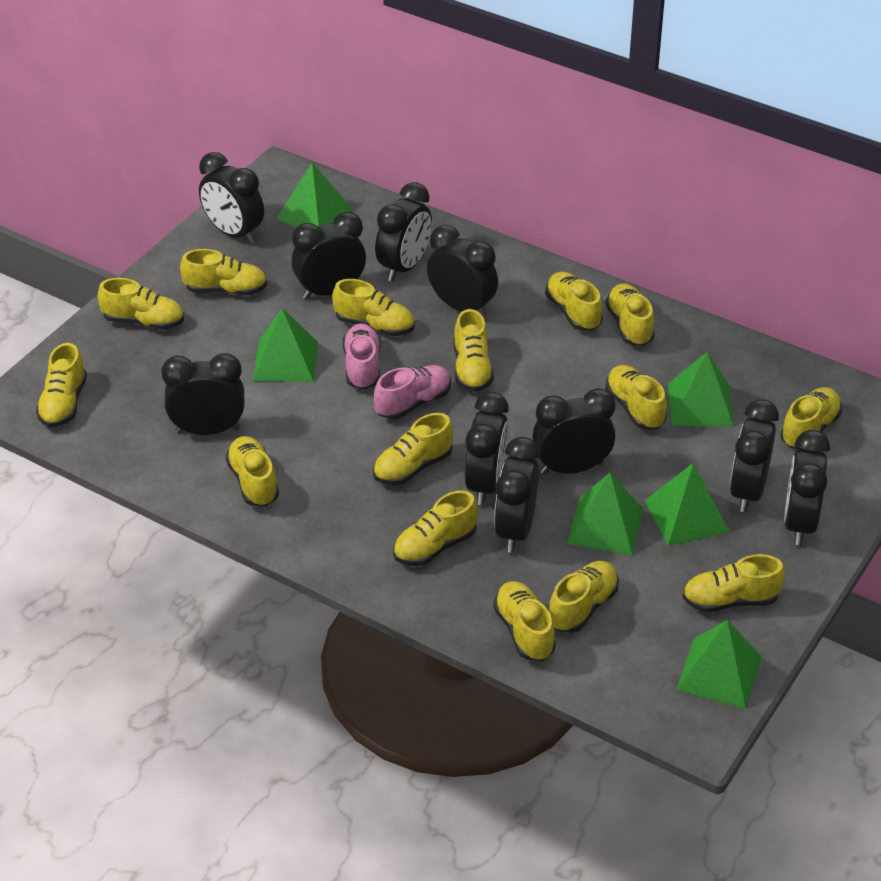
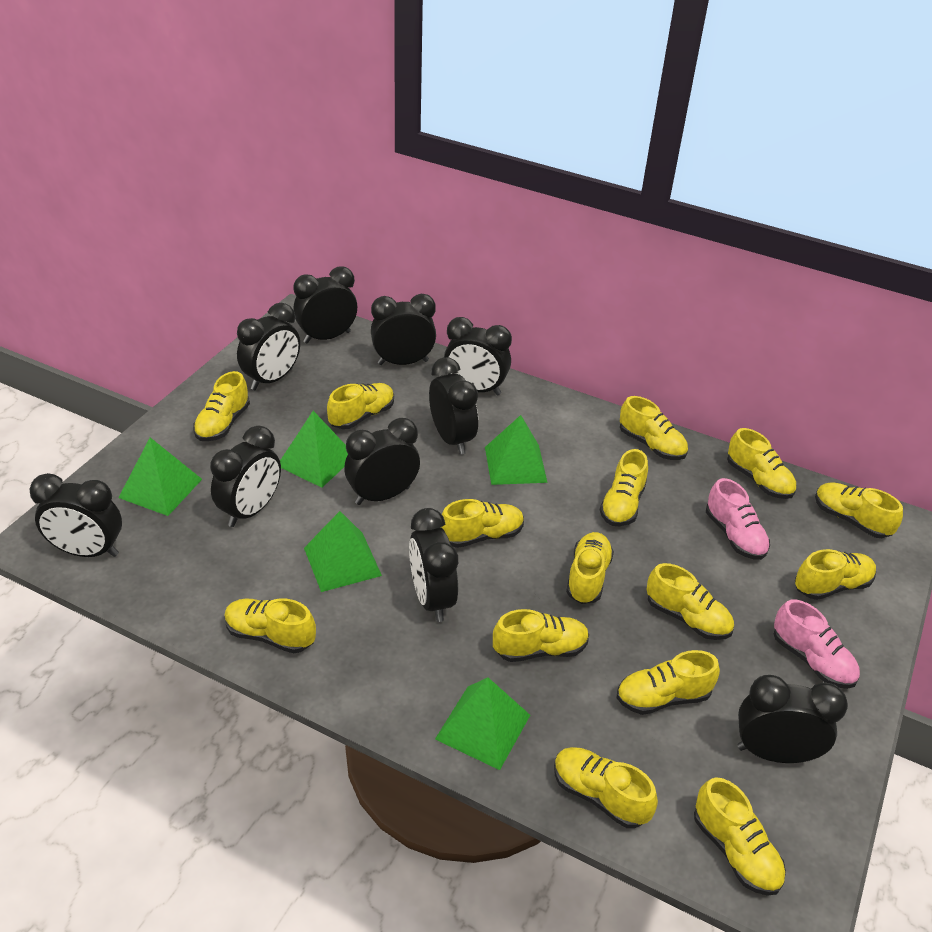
green pyramid: 6 -> 5

